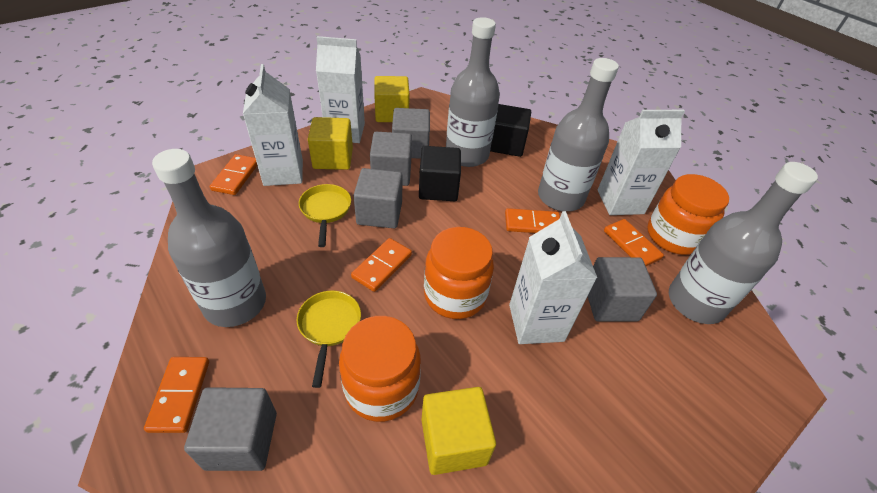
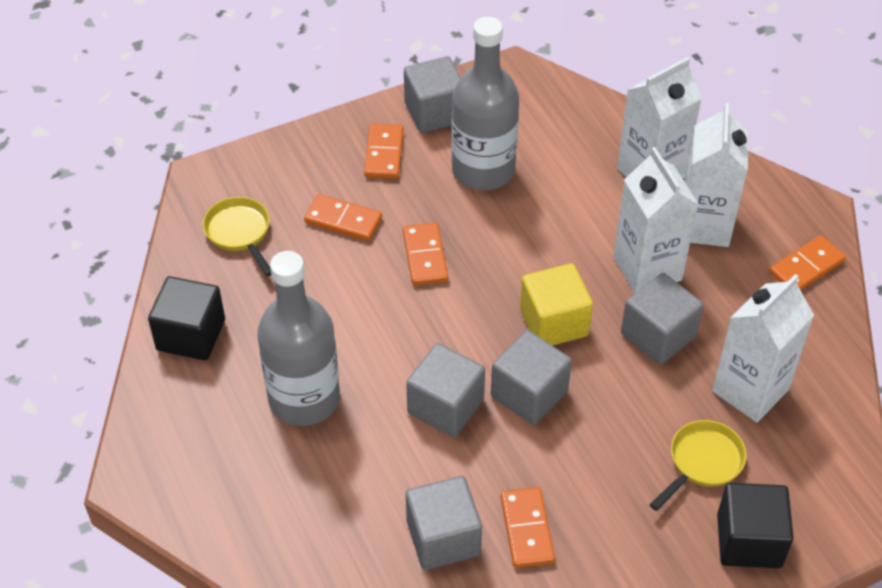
grey bottle: 4 -> 2
orange jar: 3 -> 0
yellow cube: 3 -> 1

